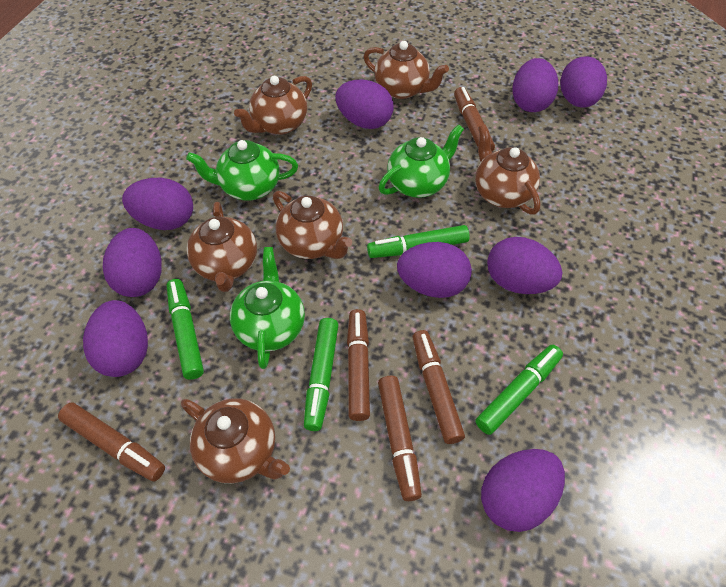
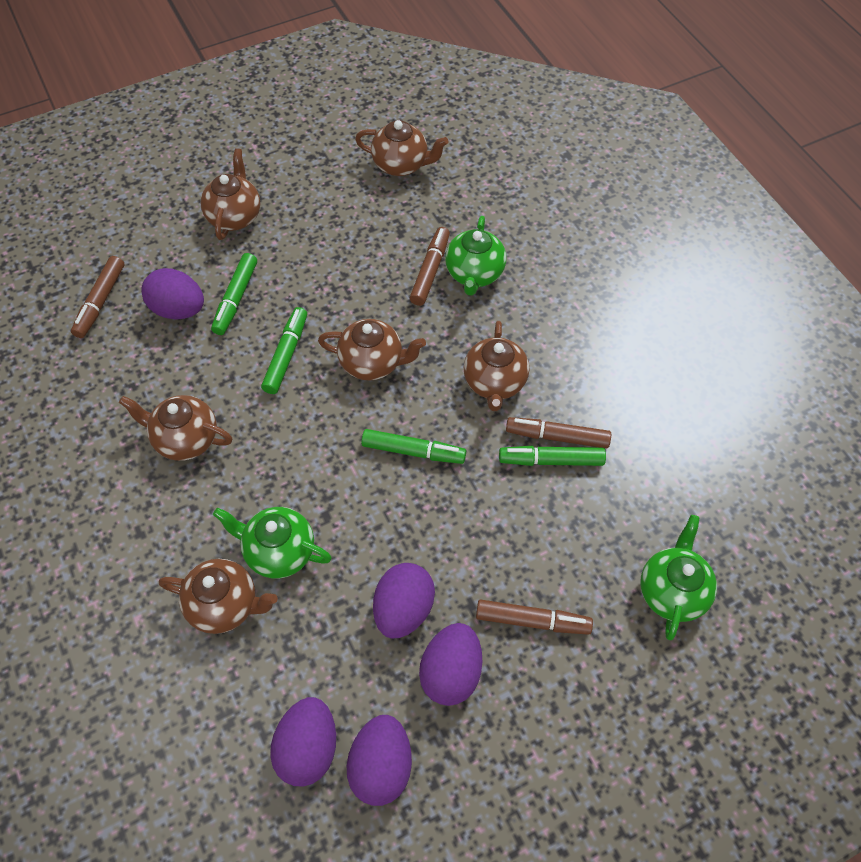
brown marker: 5 -> 4
purple egg: 9 -> 5

